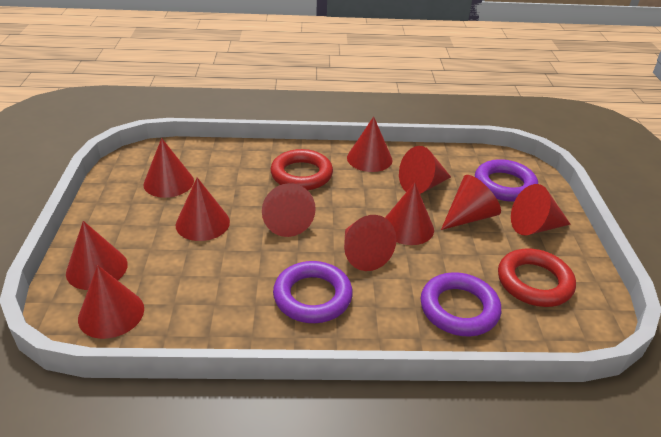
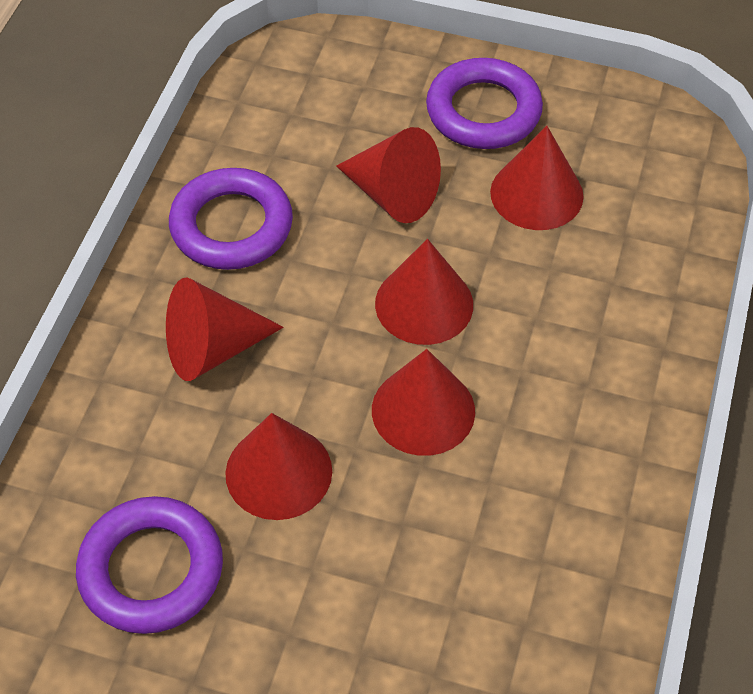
red cone: 11 -> 6
red ring: 2 -> 0

